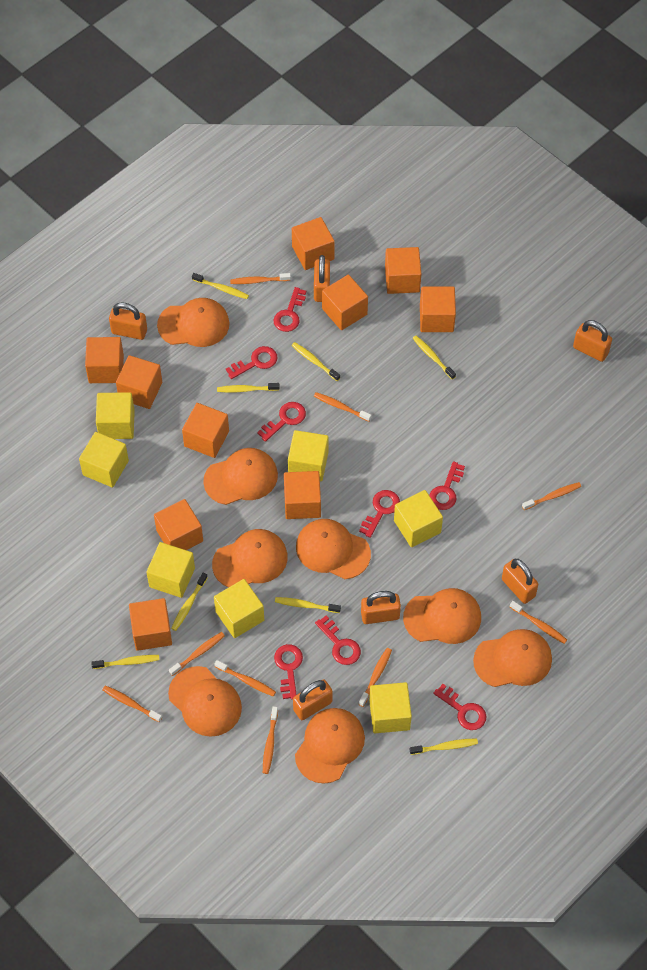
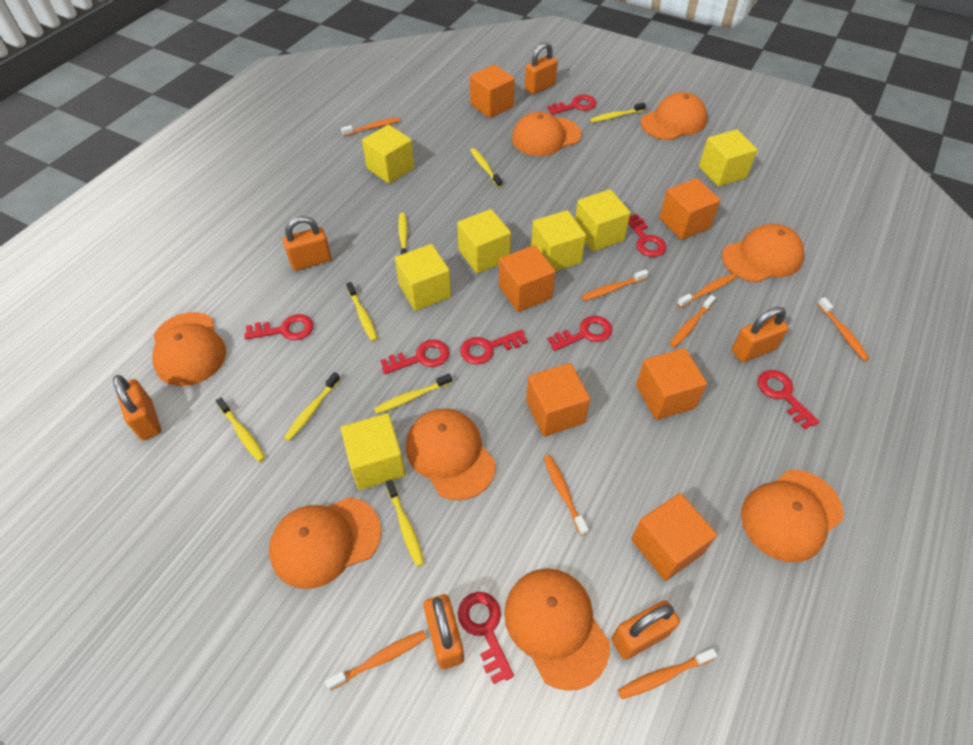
orange cube: 10 -> 6
orange toothbrush: 9 -> 8

